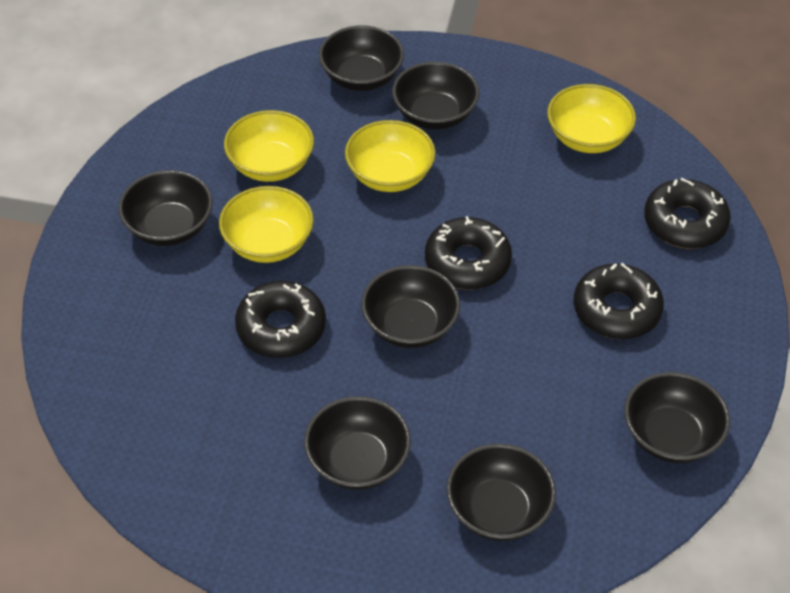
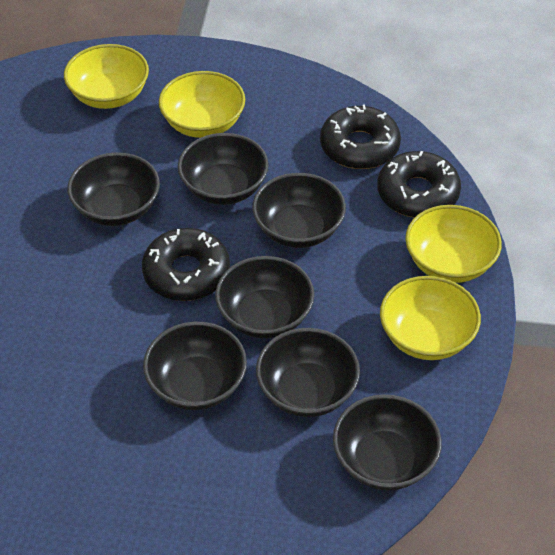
black donut: 4 -> 3

